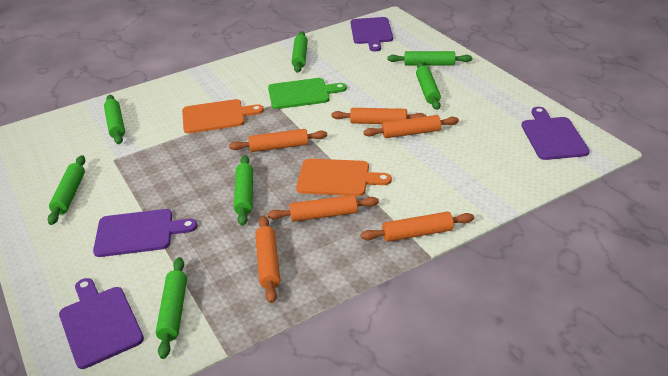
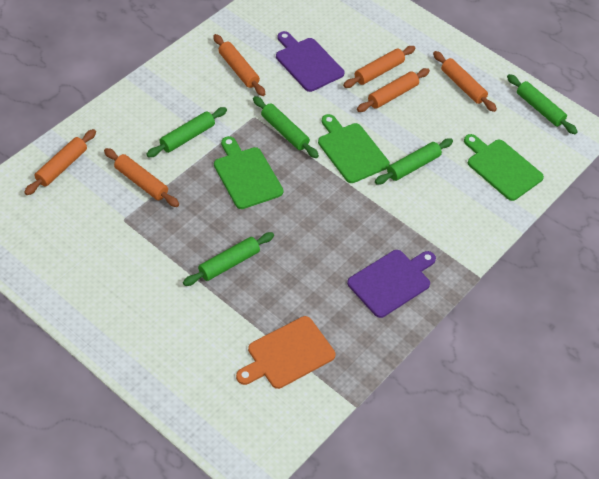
green cutting board: 1 -> 3
green rolling pin: 7 -> 5
orange cutting board: 2 -> 1
purple cutting board: 4 -> 2

